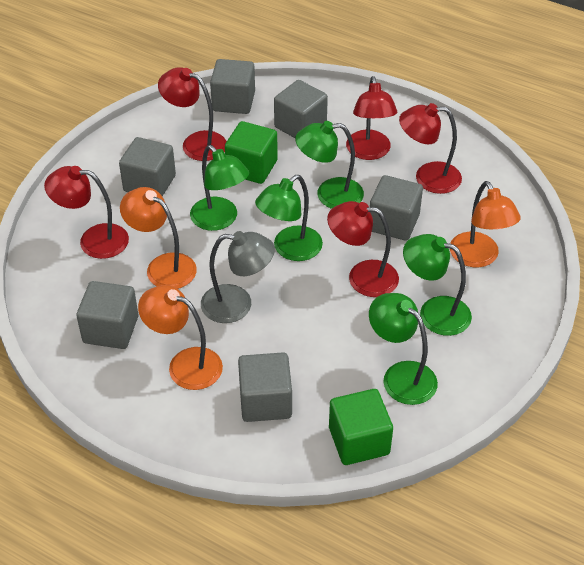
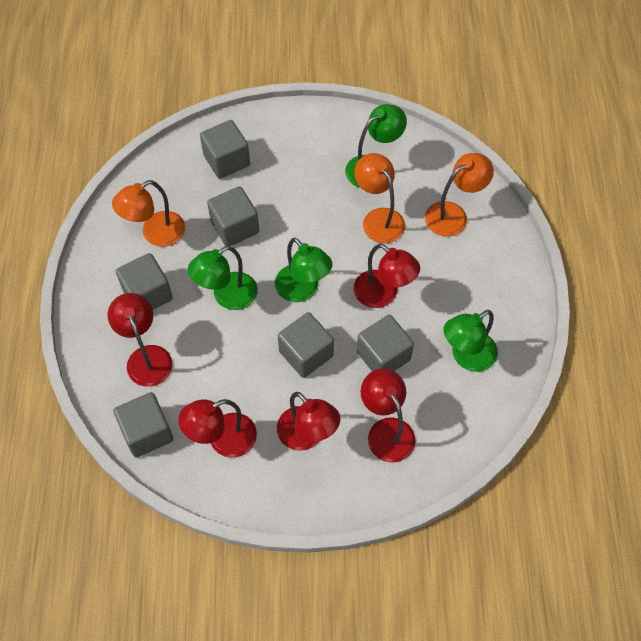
green cube: 2 -> 0
green lamp: 5 -> 4
grey lamp: 1 -> 0

